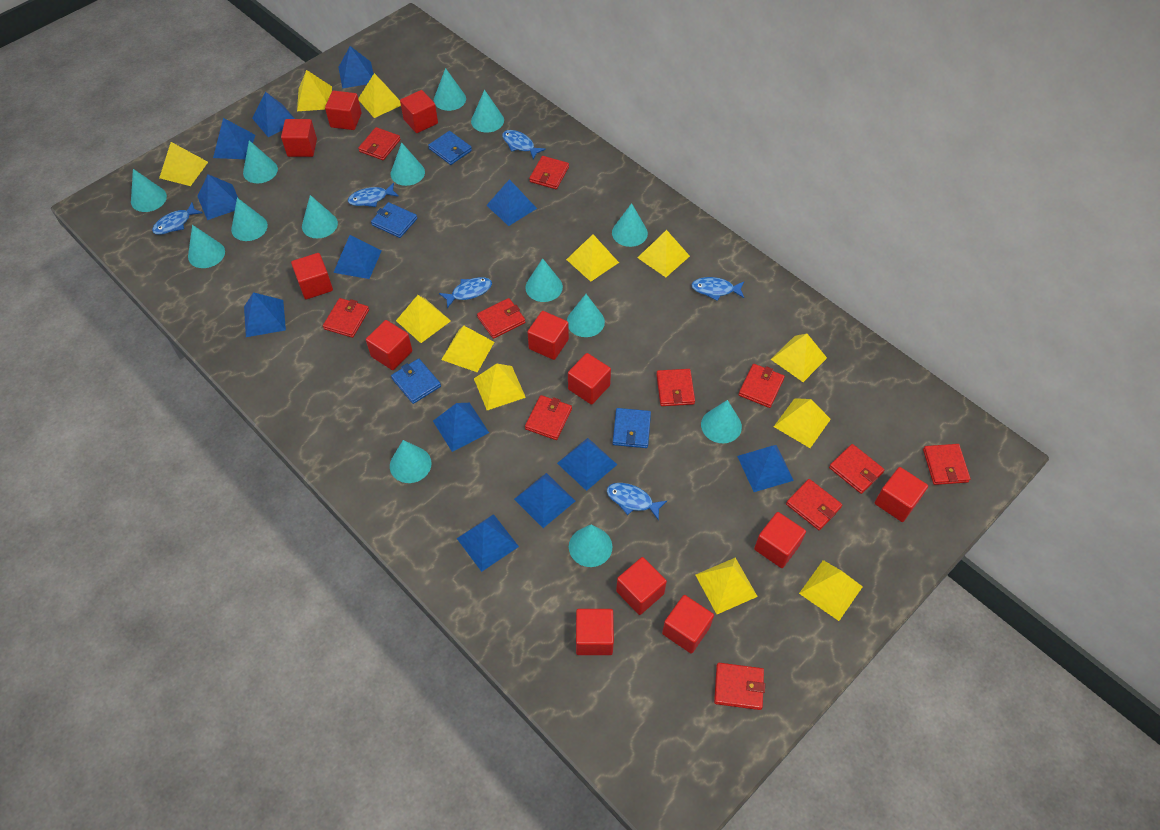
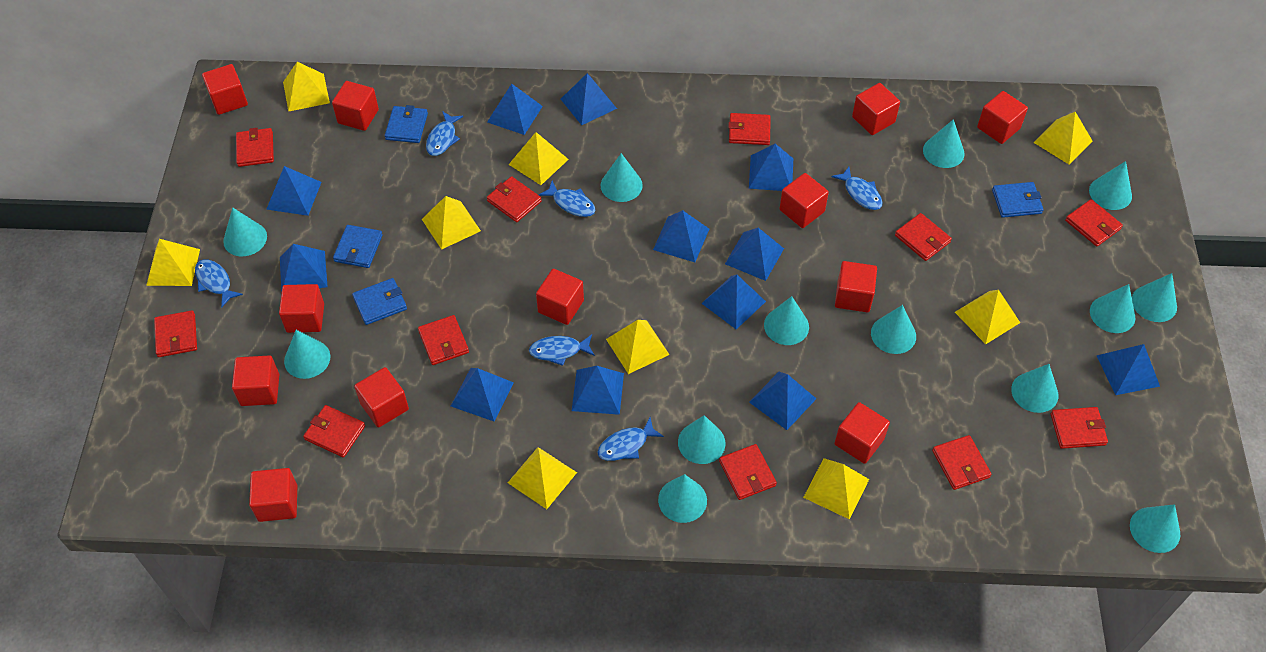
turquoise cone: 14 -> 13
yellow pyramid: 12 -> 9

